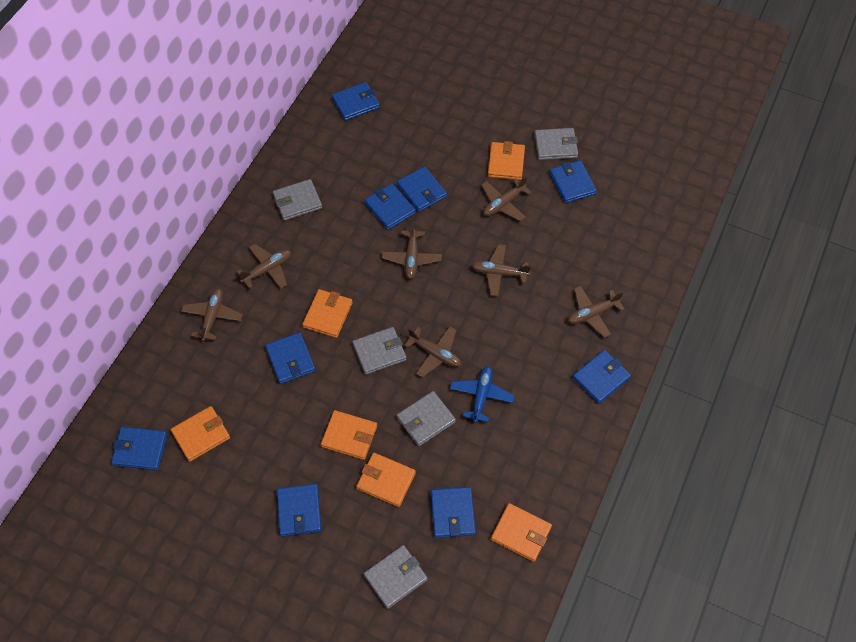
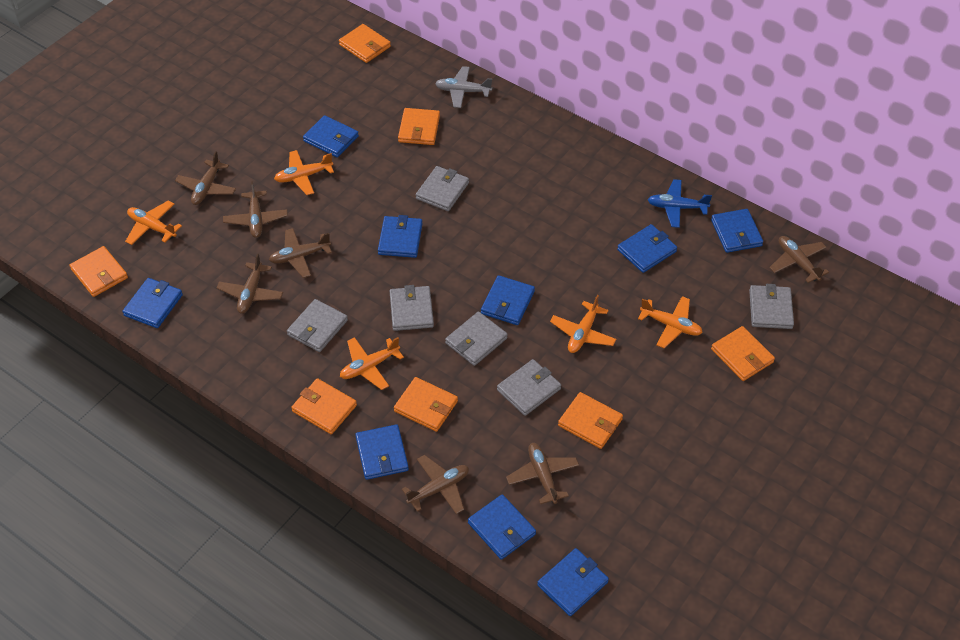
grey plane: 0 -> 1
grey wallet: 5 -> 6
orange plane: 0 -> 5
orange wallet: 6 -> 7

